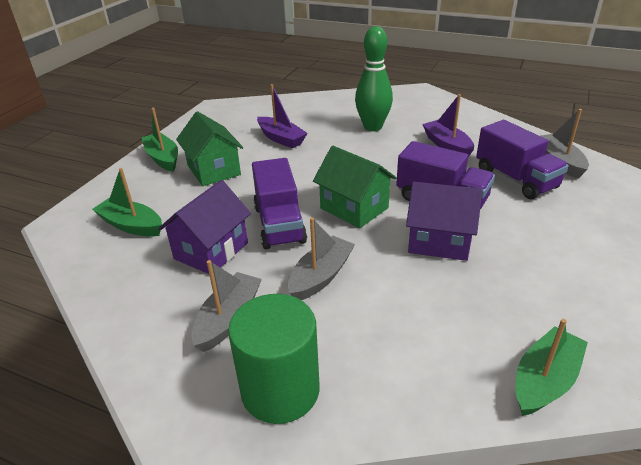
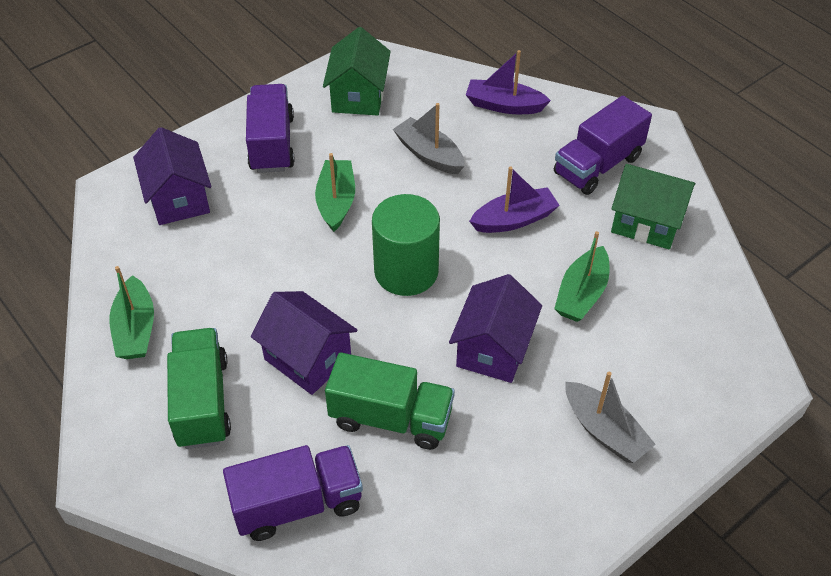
green bowling pin: 1 -> 0
green truck: 0 -> 2
grey boat: 3 -> 2
purple house: 2 -> 3

